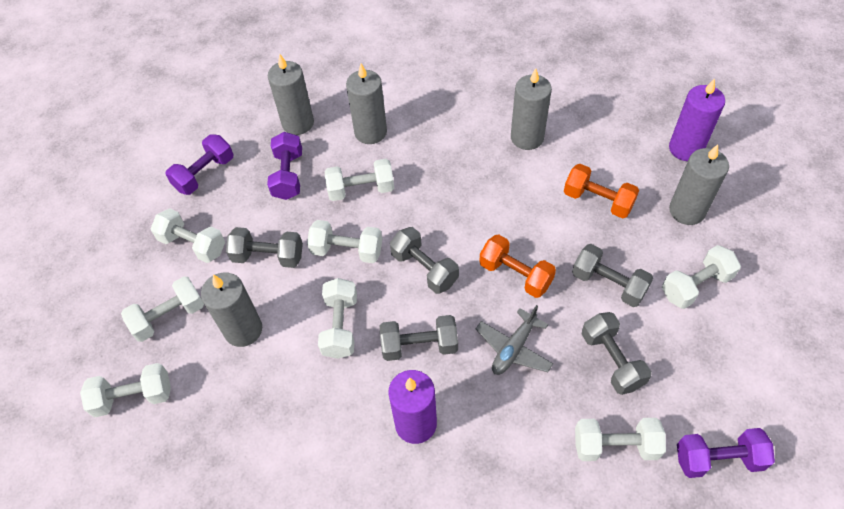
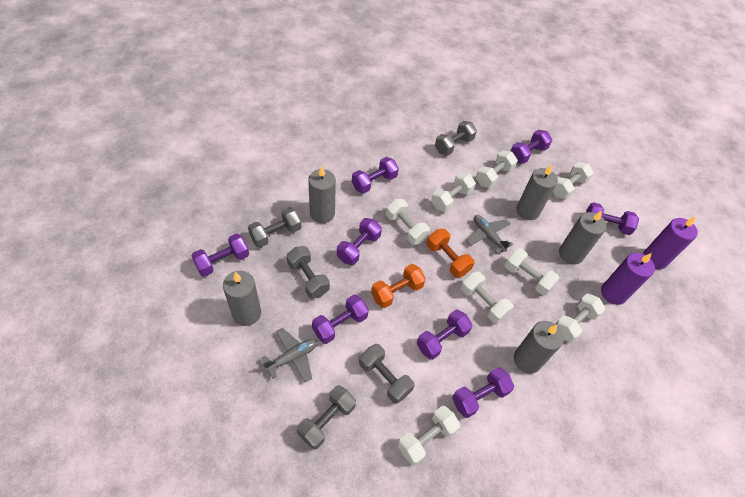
grey plane: 1 -> 2
purple dumbbell: 3 -> 8

